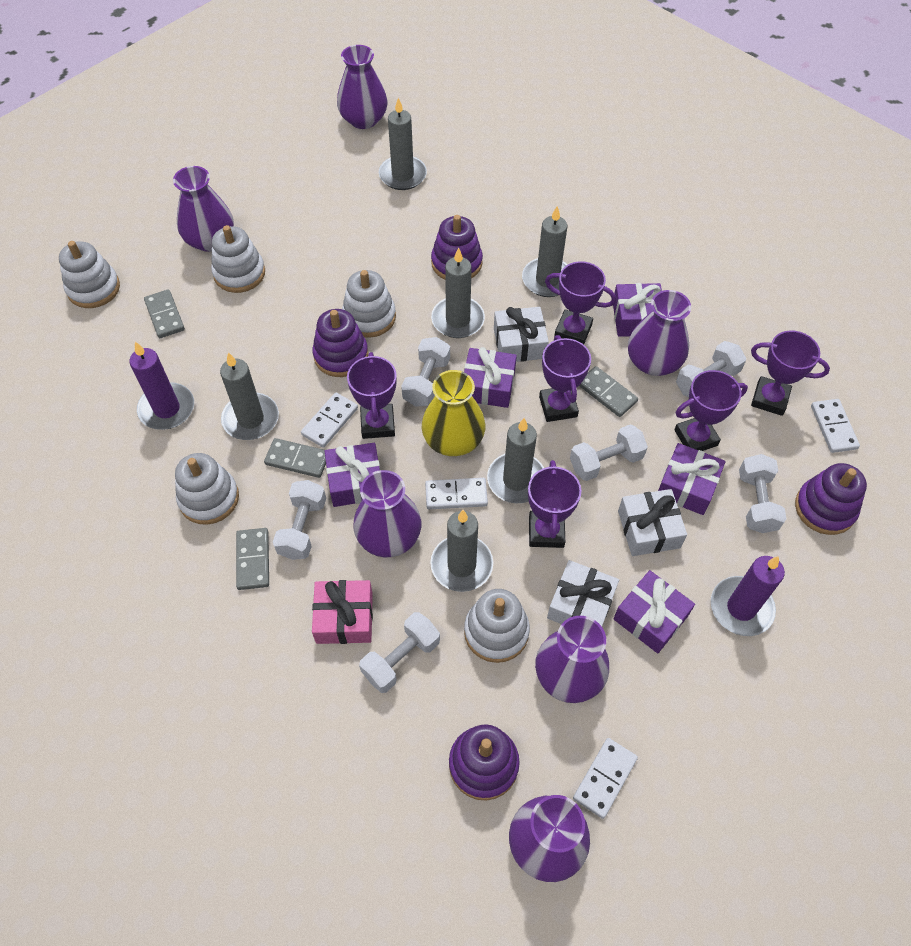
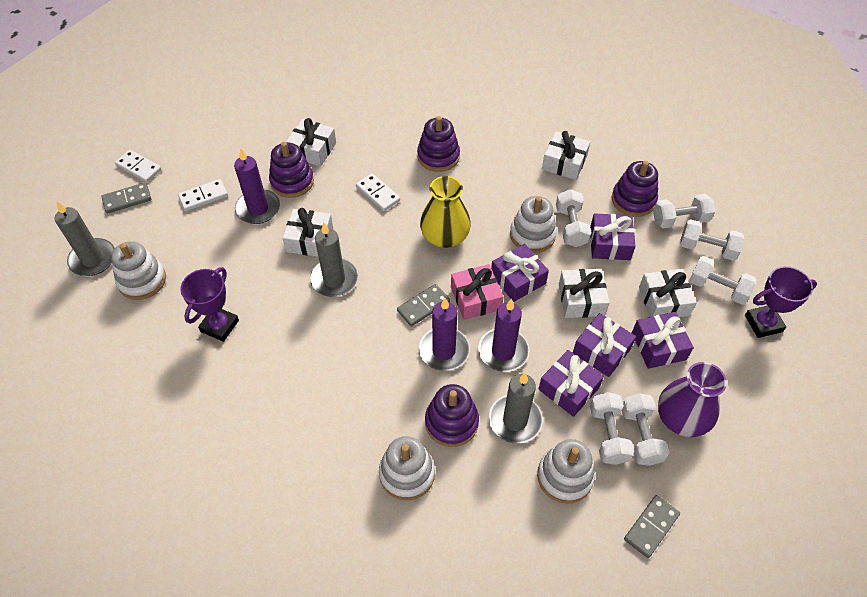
grey candle: 6 -> 3
grey domino: 4 -> 3
purple candle: 2 -> 3
purple trophy: 6 -> 2
purple vase: 6 -> 1
white domino: 4 -> 3
white gift: 3 -> 5
white stacking toy: 5 -> 4

